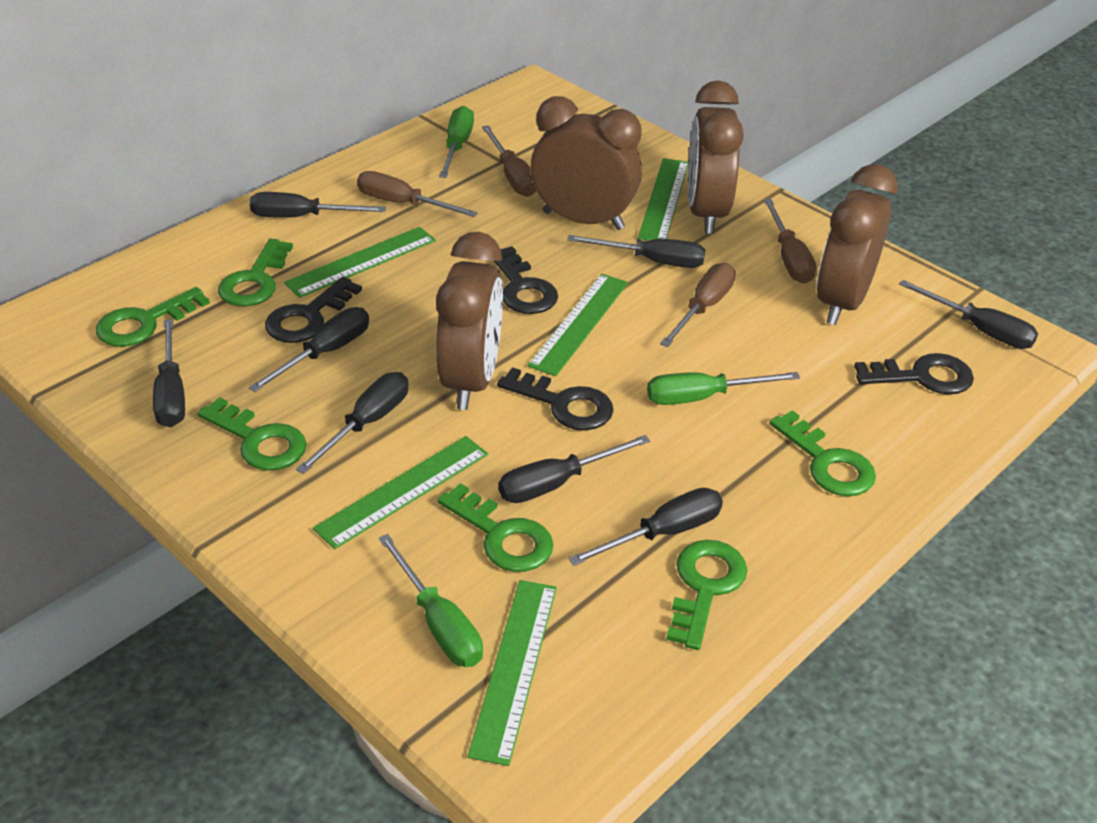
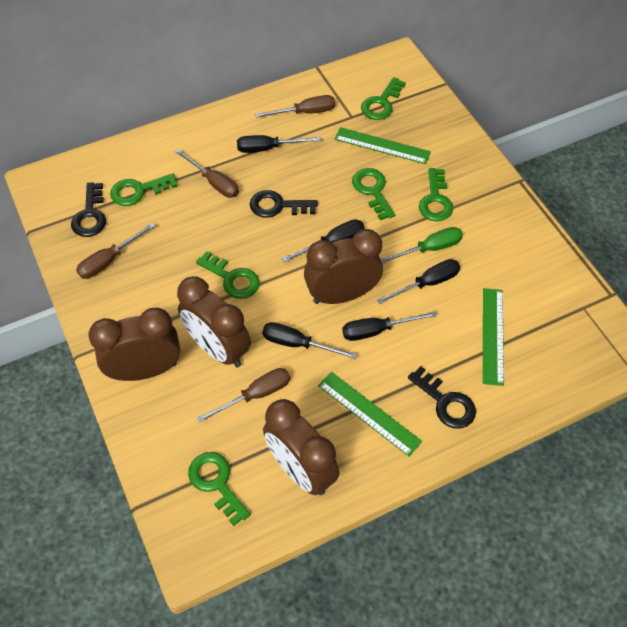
black key: 4 -> 3
black screwdriver: 8 -> 5
green ruler: 5 -> 3
green screwdriver: 3 -> 1

